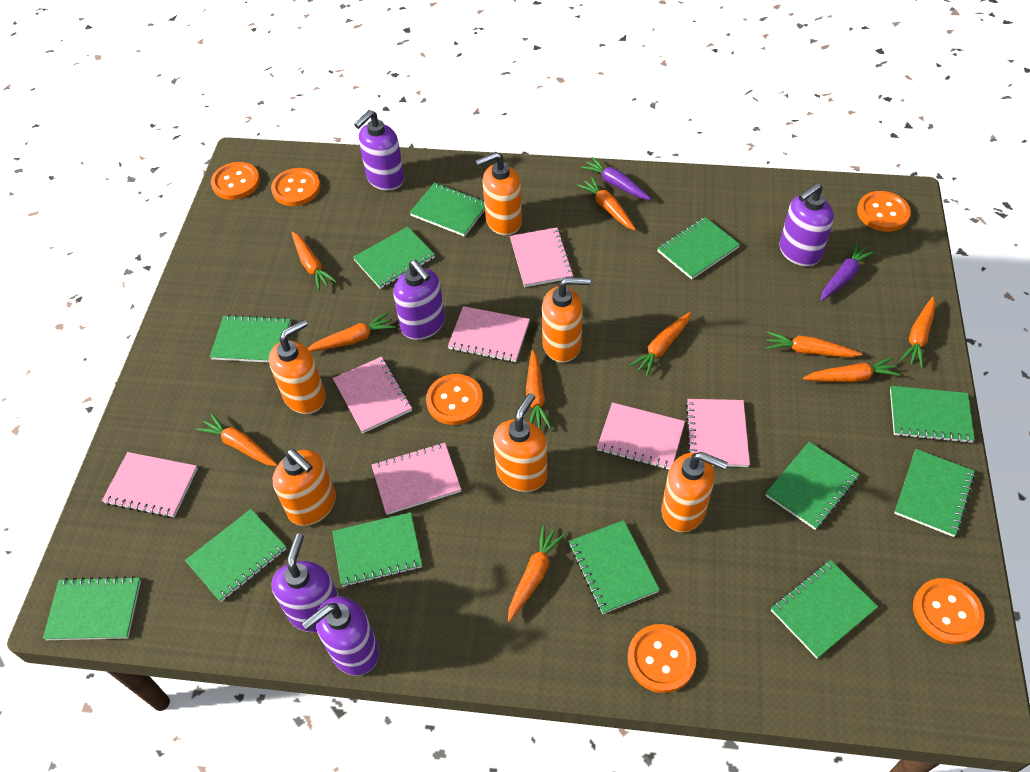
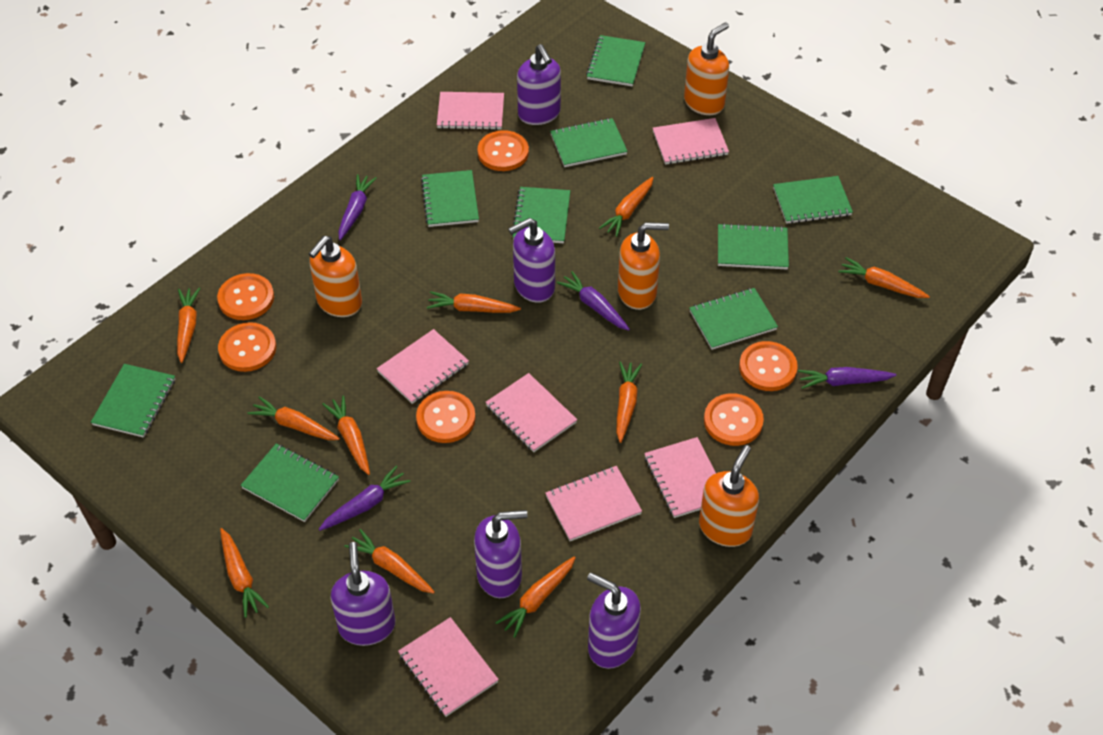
green notebook: 12 -> 9
orange soap dispenser: 6 -> 4
purple carrot: 2 -> 4

